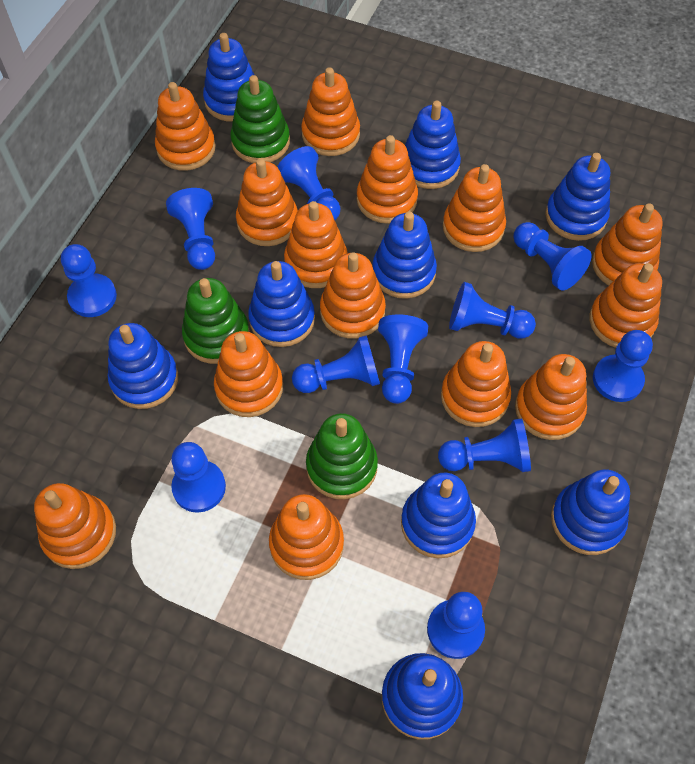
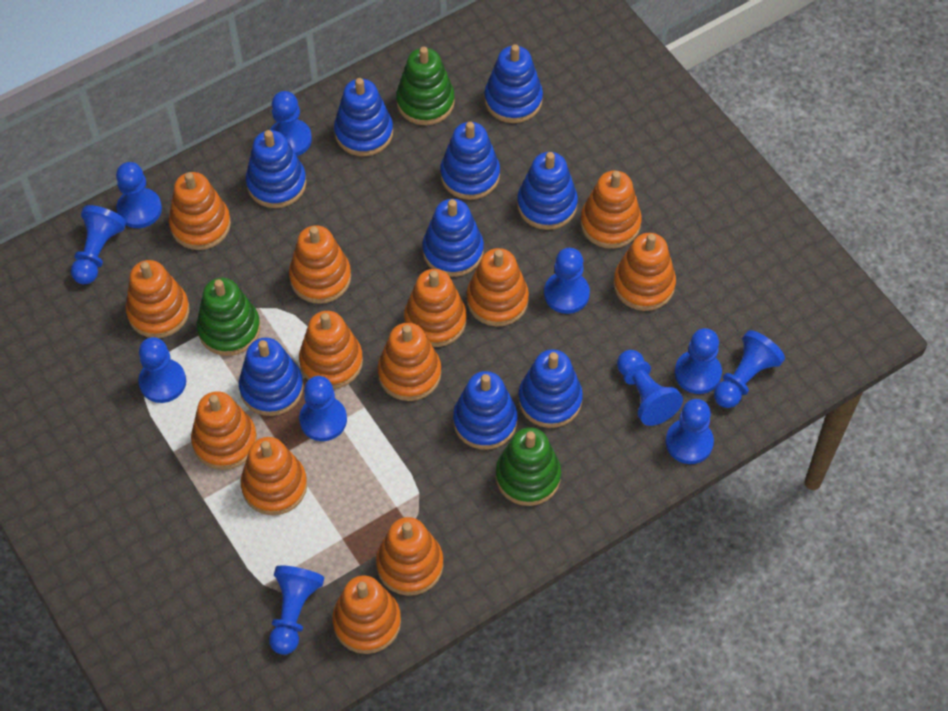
orange stacking toy: 14 -> 13

